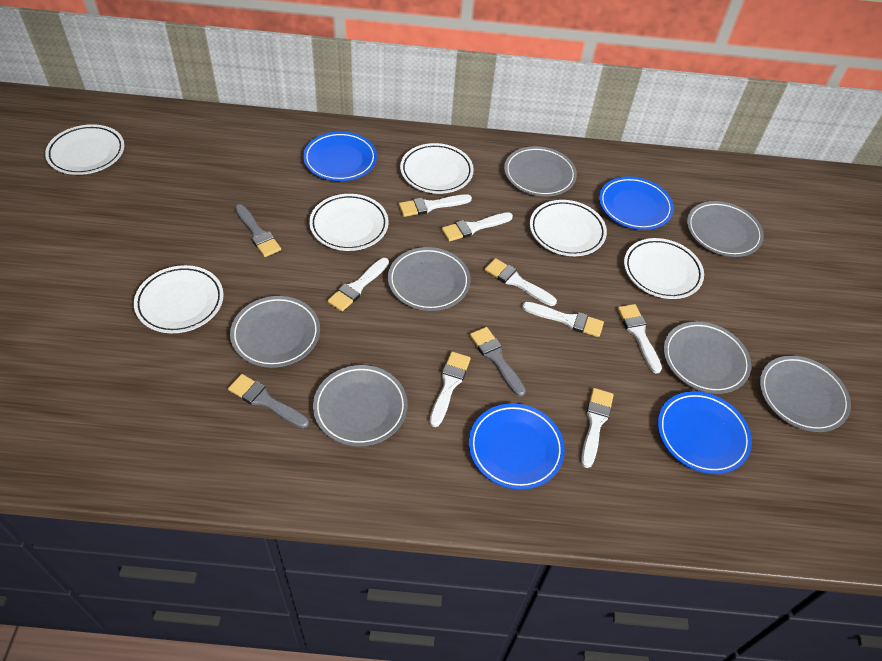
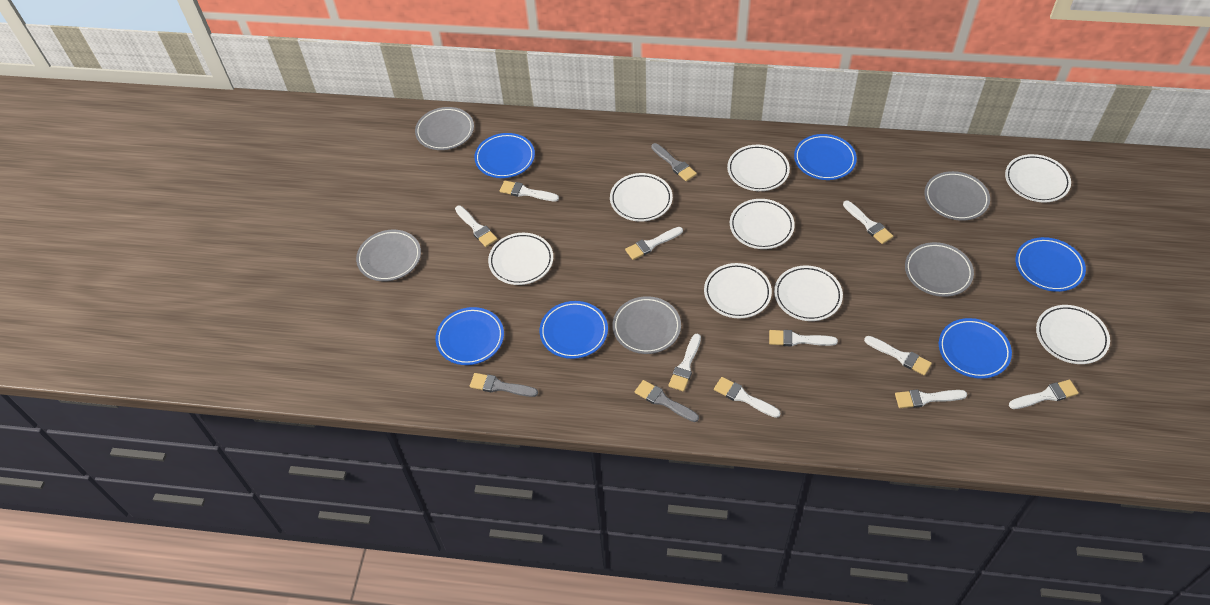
blue plate: 4 -> 6
grey plate: 7 -> 5
white brush: 8 -> 10
white plate: 6 -> 8

